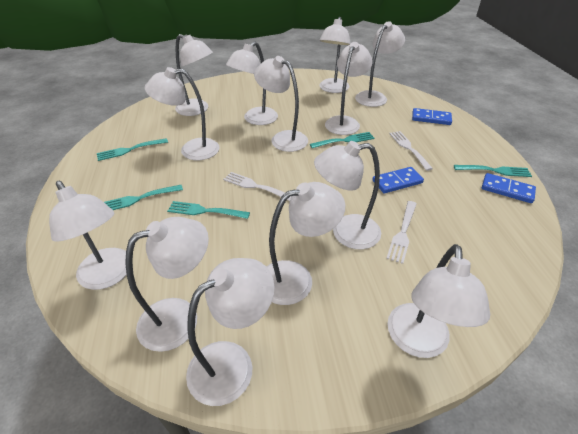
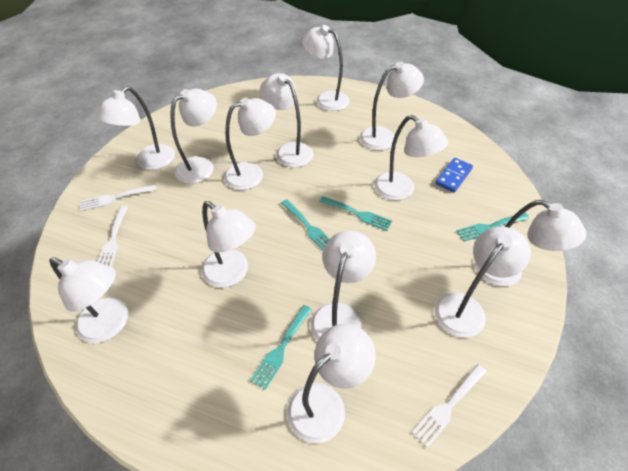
blue domino: 3 -> 1
turquoise fork: 5 -> 4

